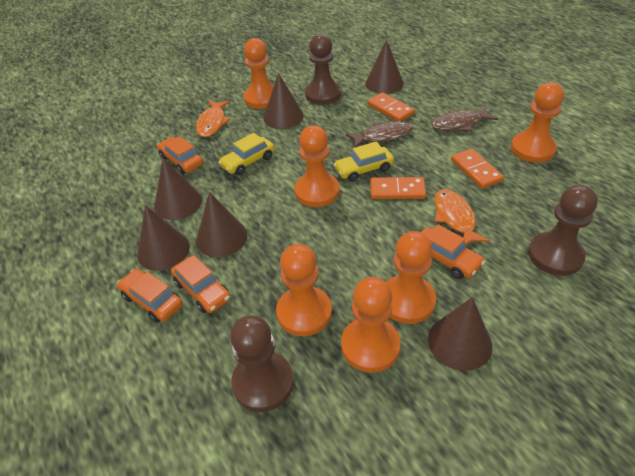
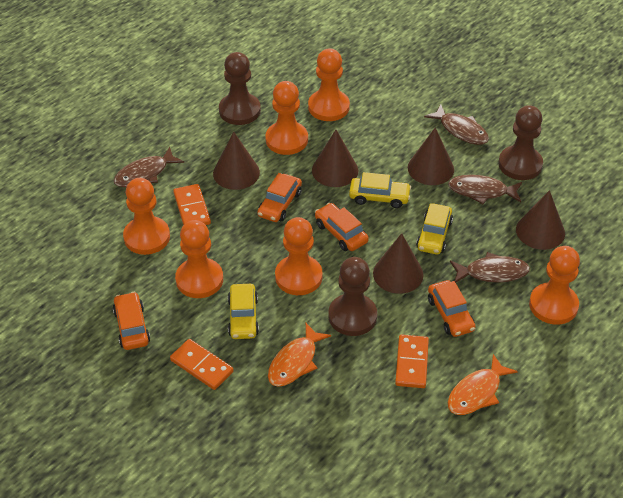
brown cone: 6 -> 5
brown fish: 2 -> 4
yellow car: 2 -> 3

